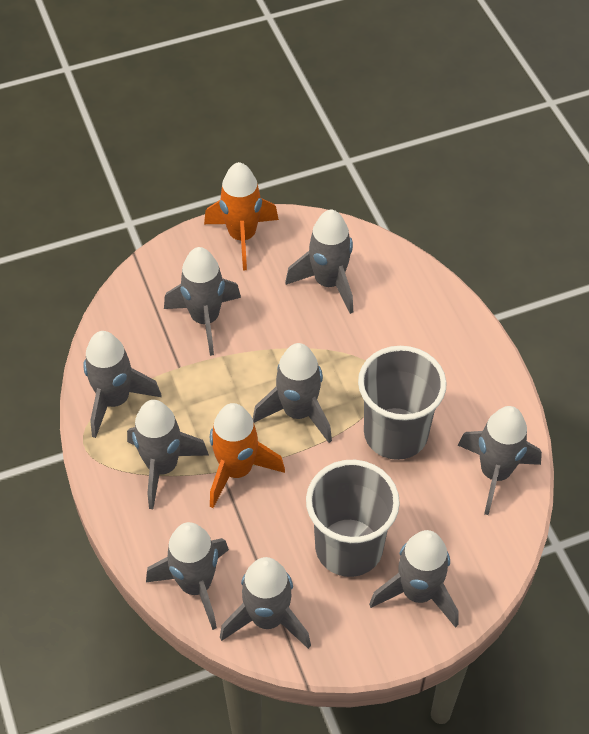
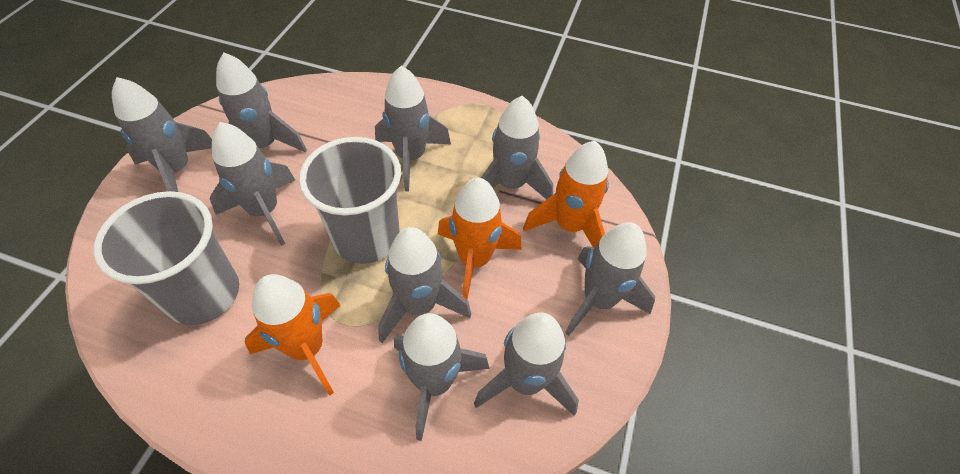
orange rocket: 2 -> 3

